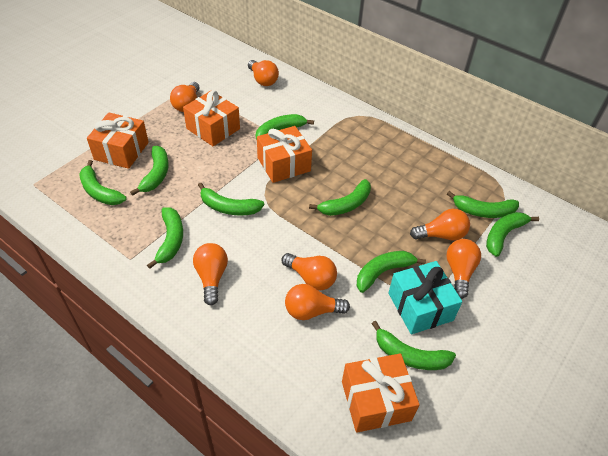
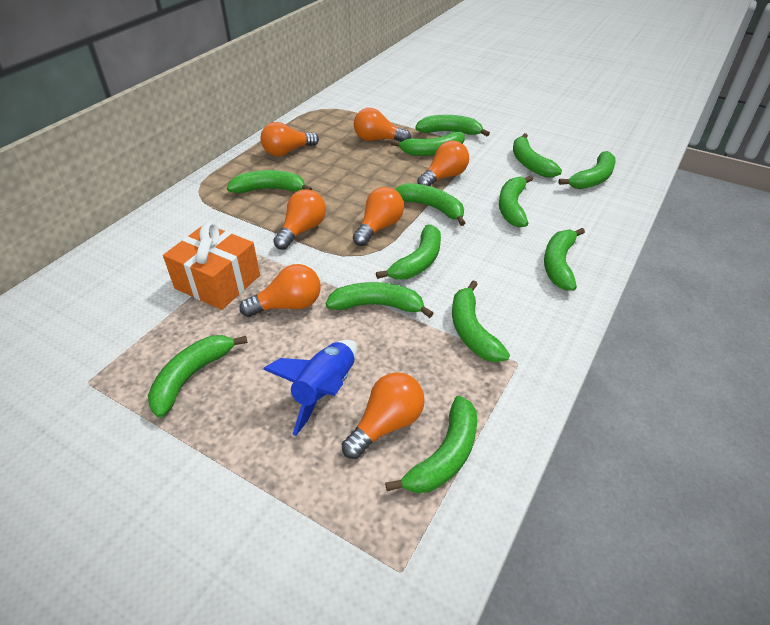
blue rocket: 0 -> 1
green banana: 10 -> 13
orange gift: 4 -> 1
turquoise gift: 1 -> 0

